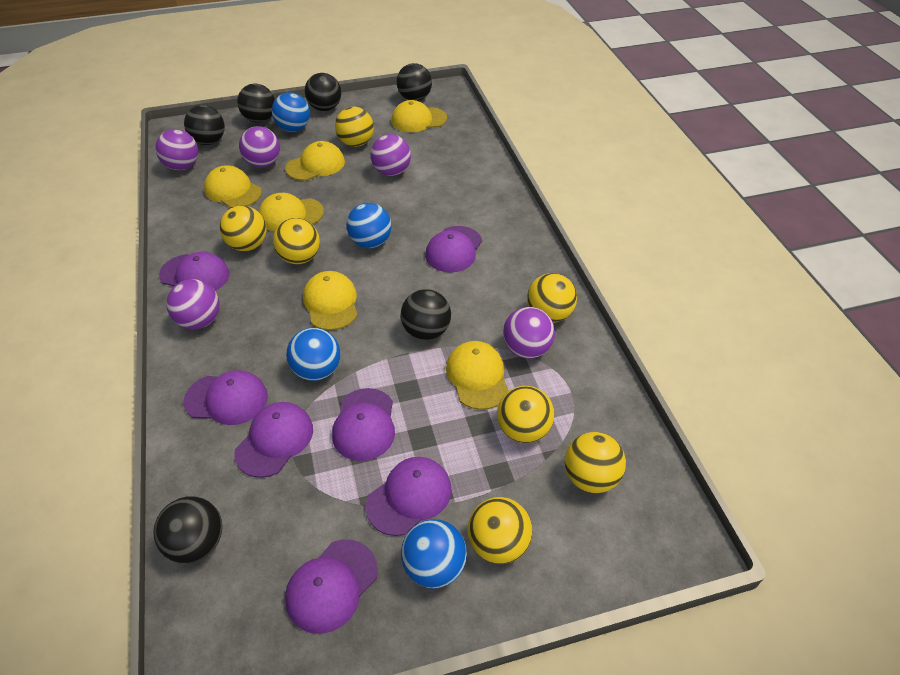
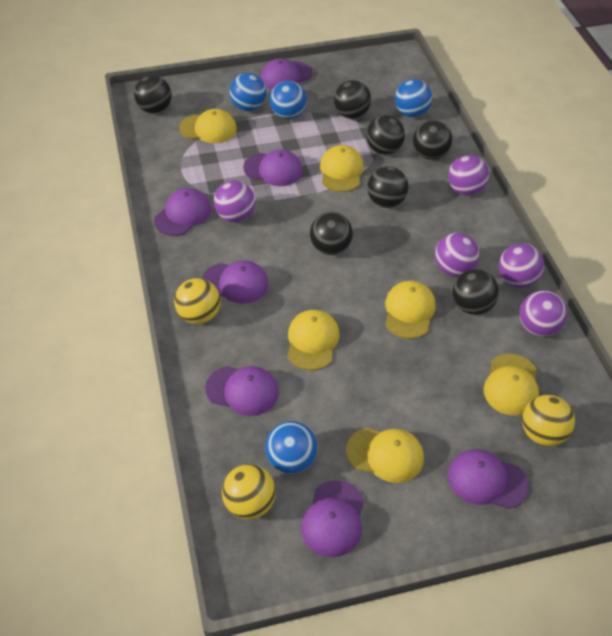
black ball: 6 -> 7
yellow ball: 7 -> 3

